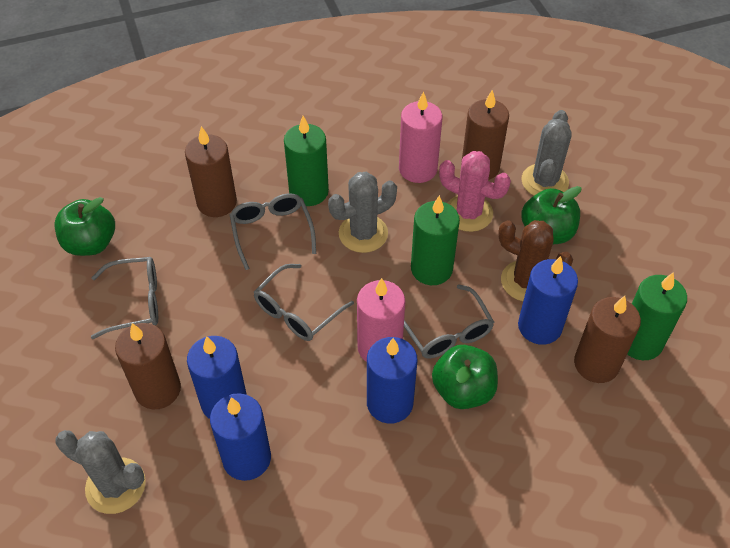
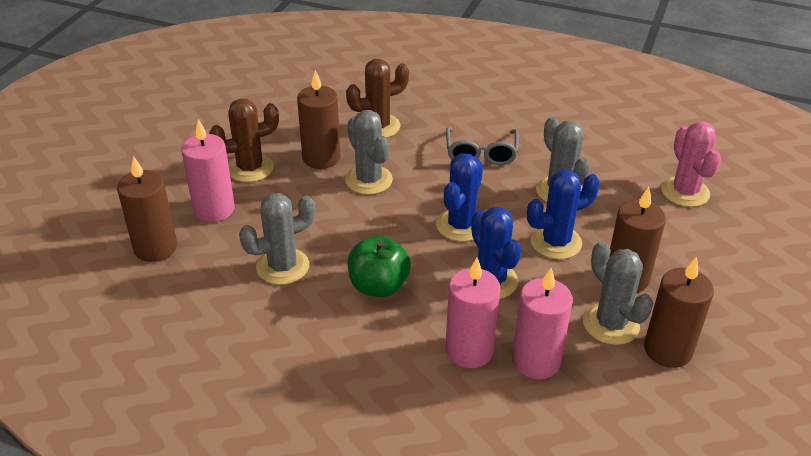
blue cactus: 0 -> 3
blue candle: 4 -> 0
brown cactus: 1 -> 2
green apple: 3 -> 1
green candle: 3 -> 0
grey cactus: 3 -> 4
grey glasses: 4 -> 1
pink candle: 2 -> 3

